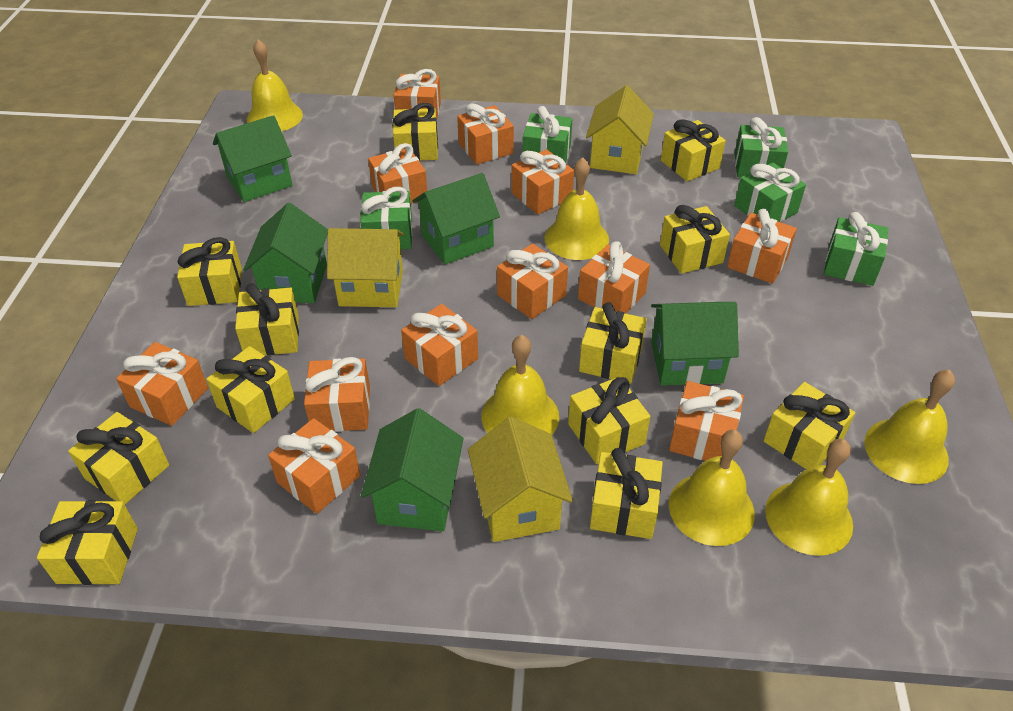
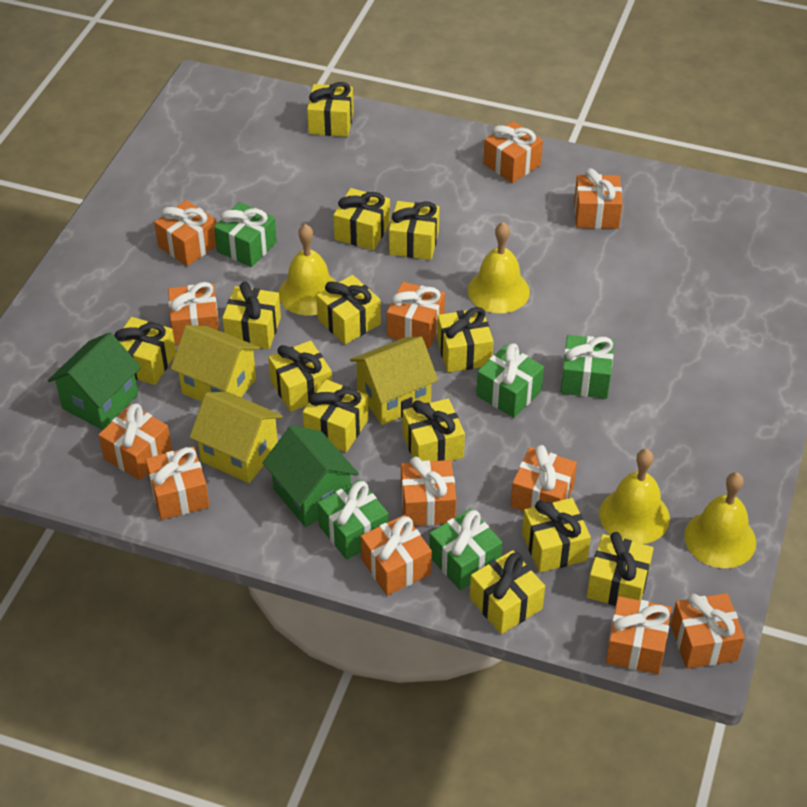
green house: 5 -> 2
yellow bell: 6 -> 4
yellow gift: 12 -> 13

